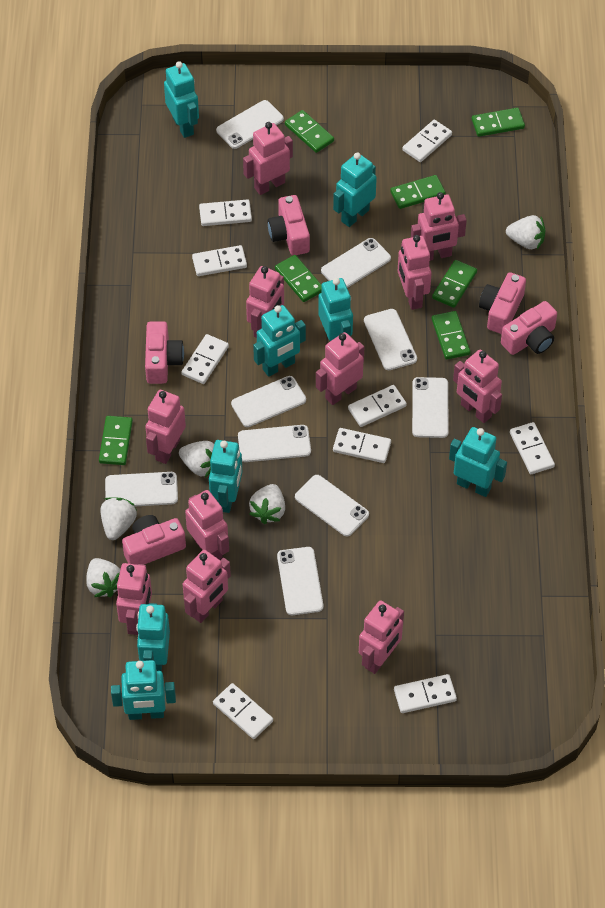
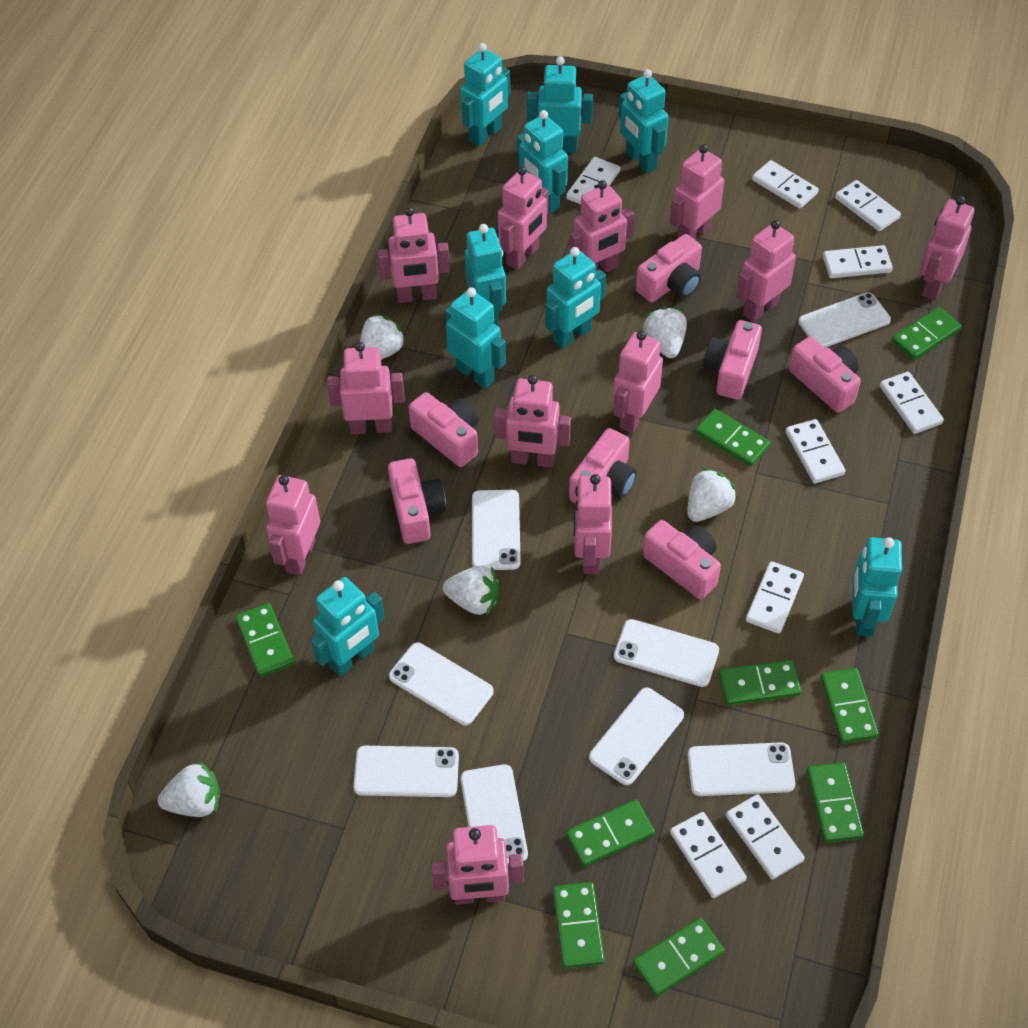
green domino: 7 -> 9
pink camera: 5 -> 7
pink robot: 11 -> 12
turquoise robot: 8 -> 9
white phone: 9 -> 8

